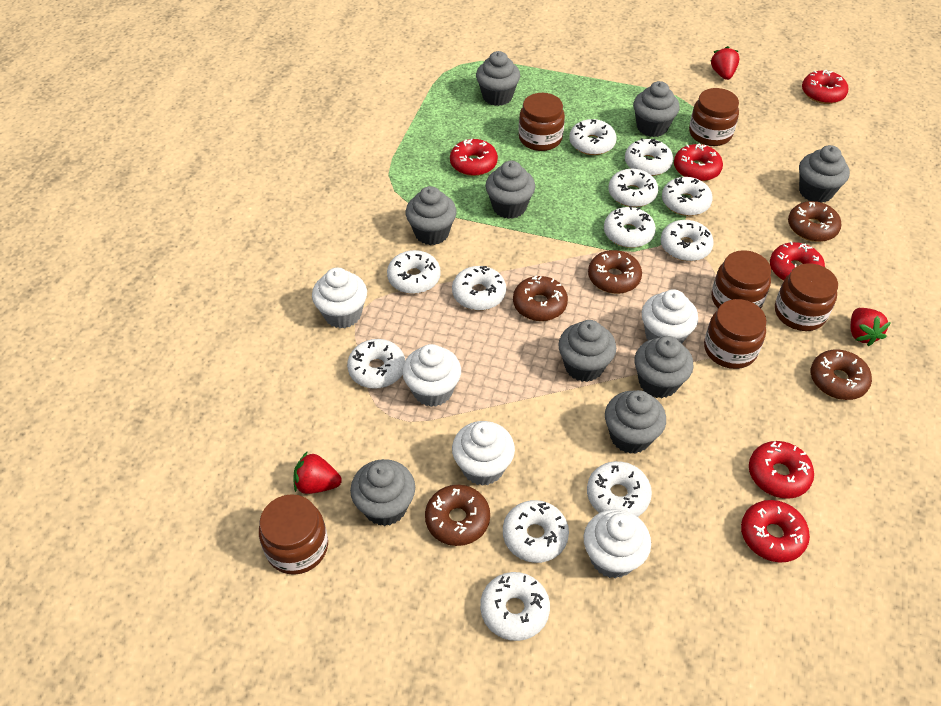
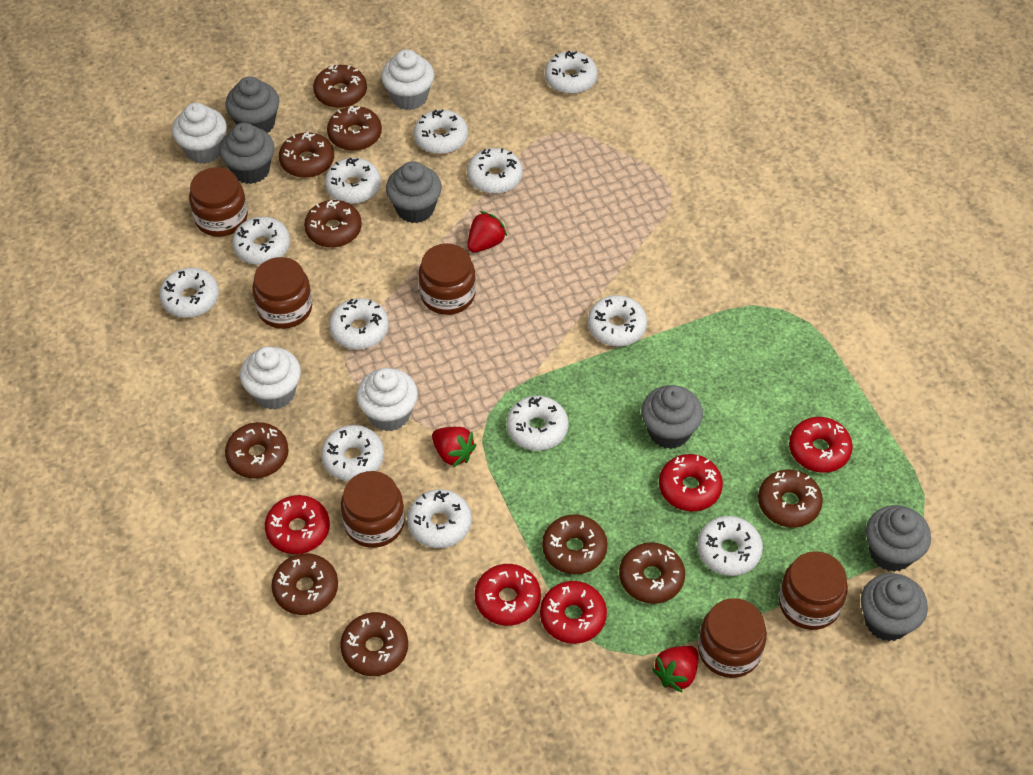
brown donut: 5 -> 10
grey cupcake: 9 -> 6
red donut: 6 -> 5
white cupcake: 5 -> 4

